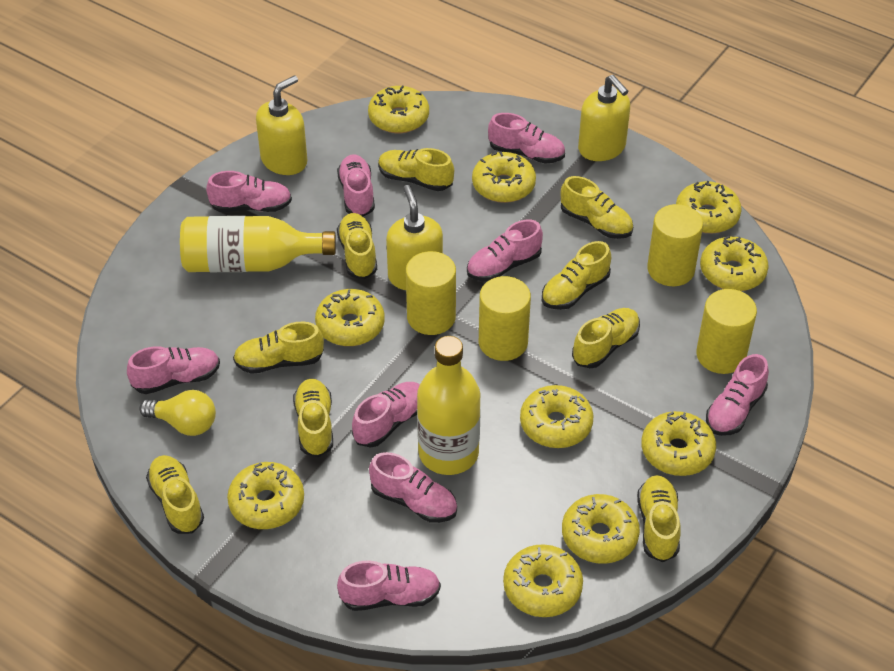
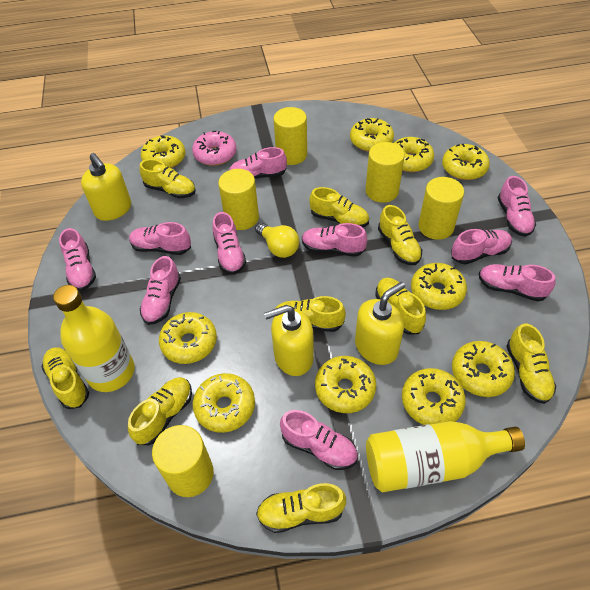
pink donut: 0 -> 1
pink shoe: 9 -> 10
yellow cylinder: 4 -> 5

